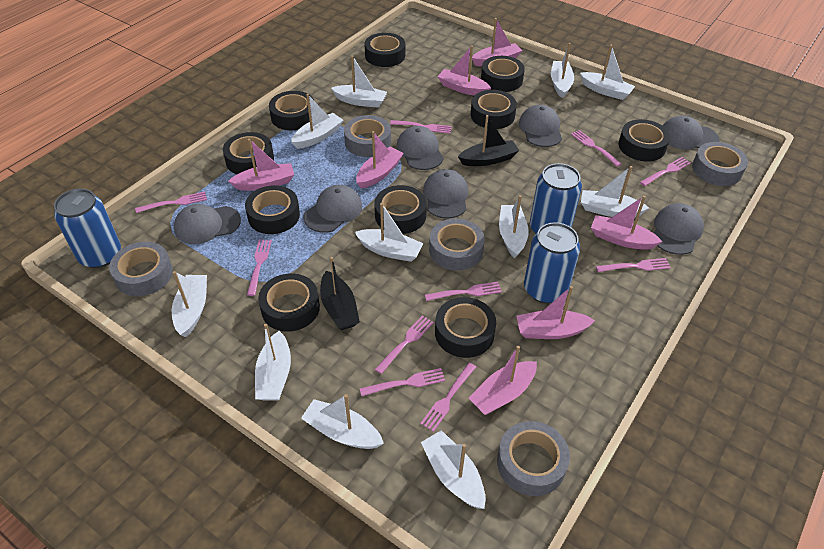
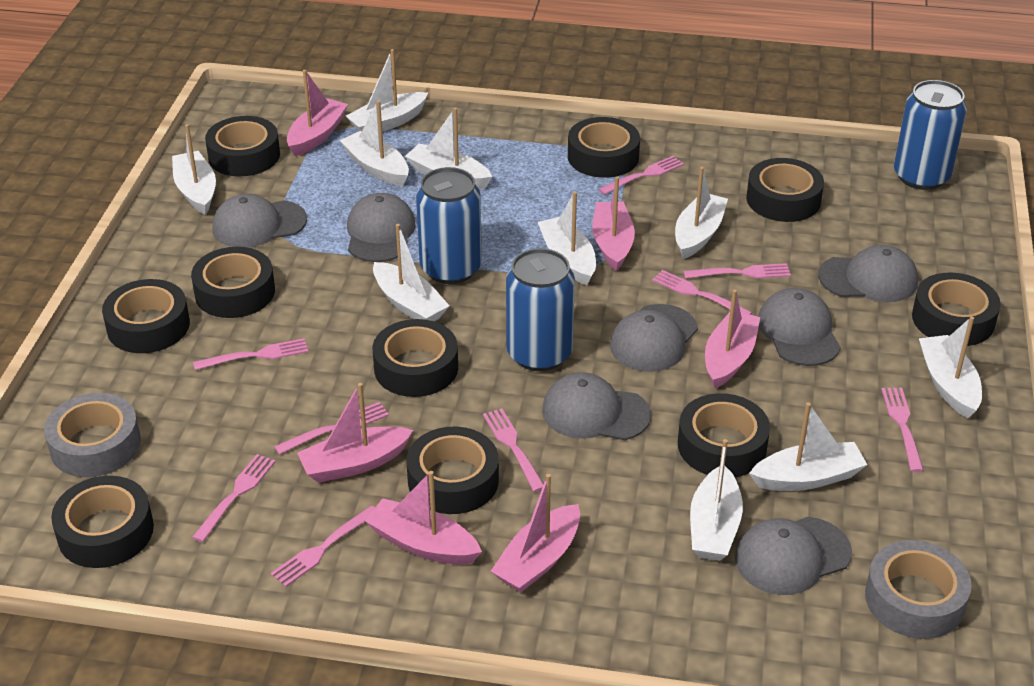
black boat: 2 -> 0
grey tape: 5 -> 2
pink boat: 7 -> 6
pink fork: 10 -> 9
white boat: 11 -> 10

